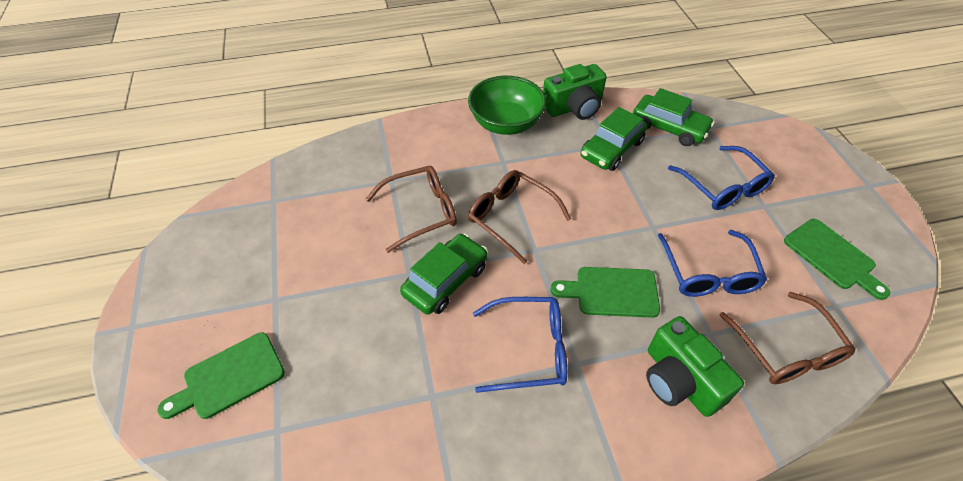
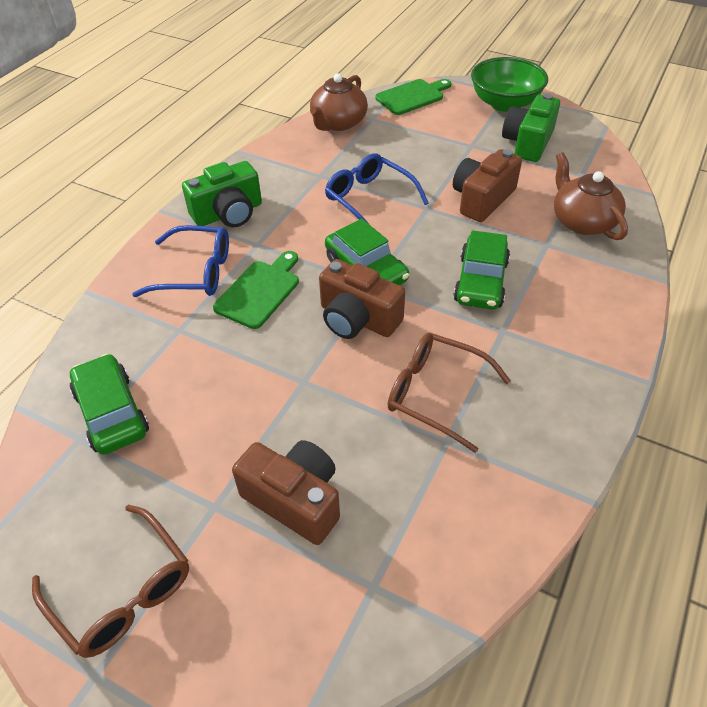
blue glasses: 3 -> 2
brown camera: 0 -> 3
brown glasses: 3 -> 2
brown teapot: 0 -> 2
green cutting board: 3 -> 2

